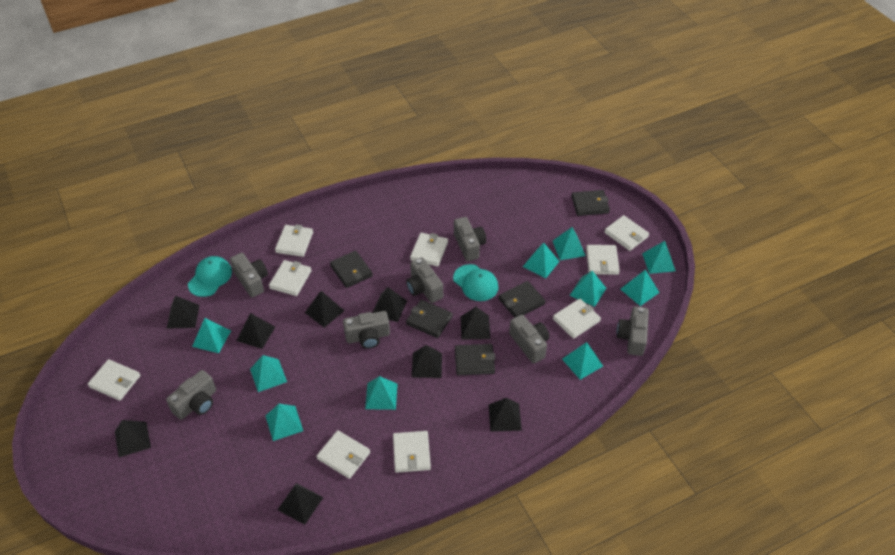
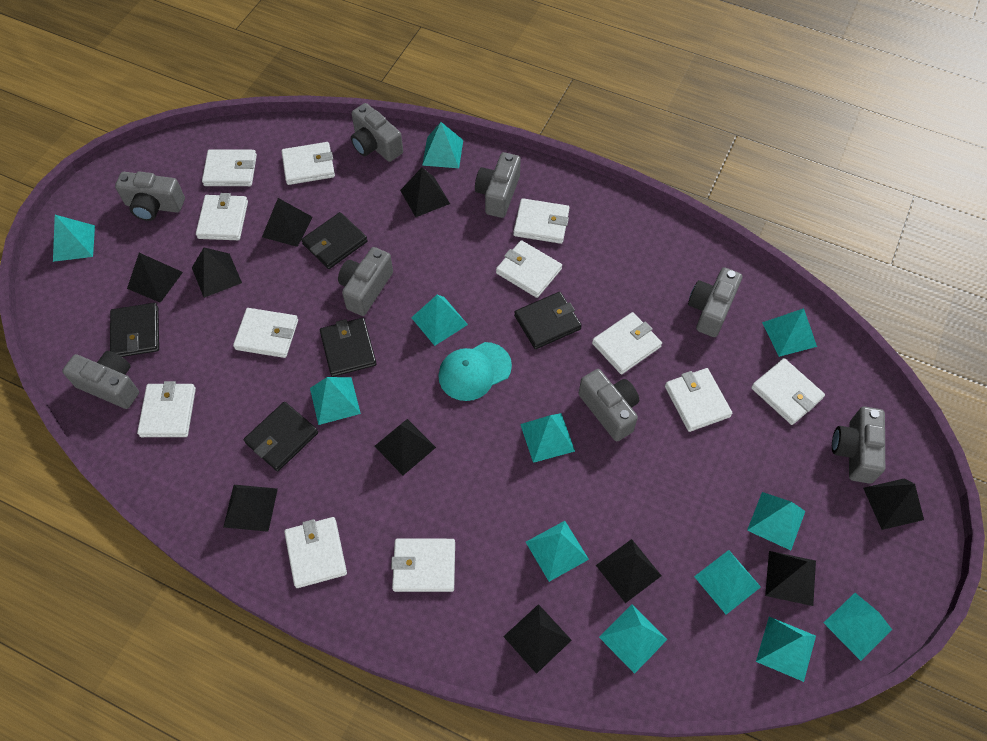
black pyramid: 9 -> 10
grey camera: 7 -> 8
turquoise cap: 2 -> 1
turquoise pyramid: 10 -> 12
white wallet: 9 -> 12

